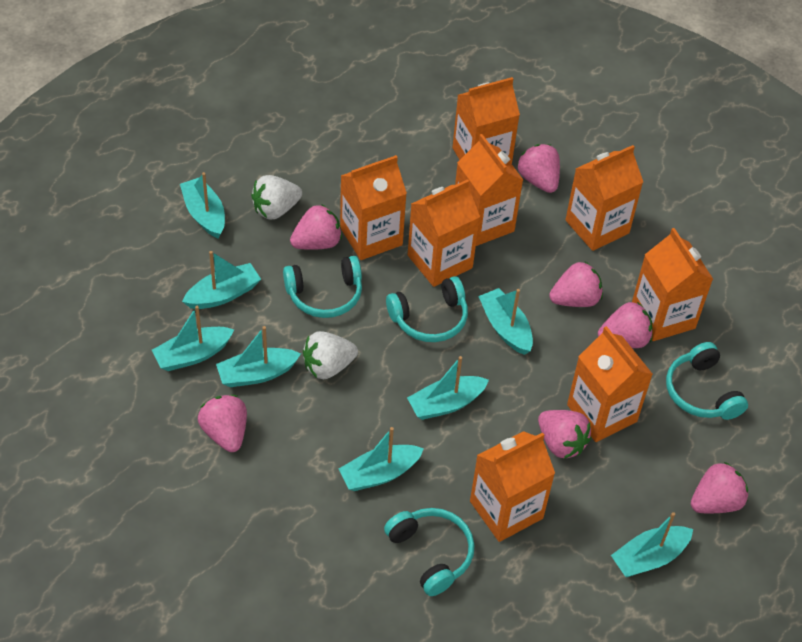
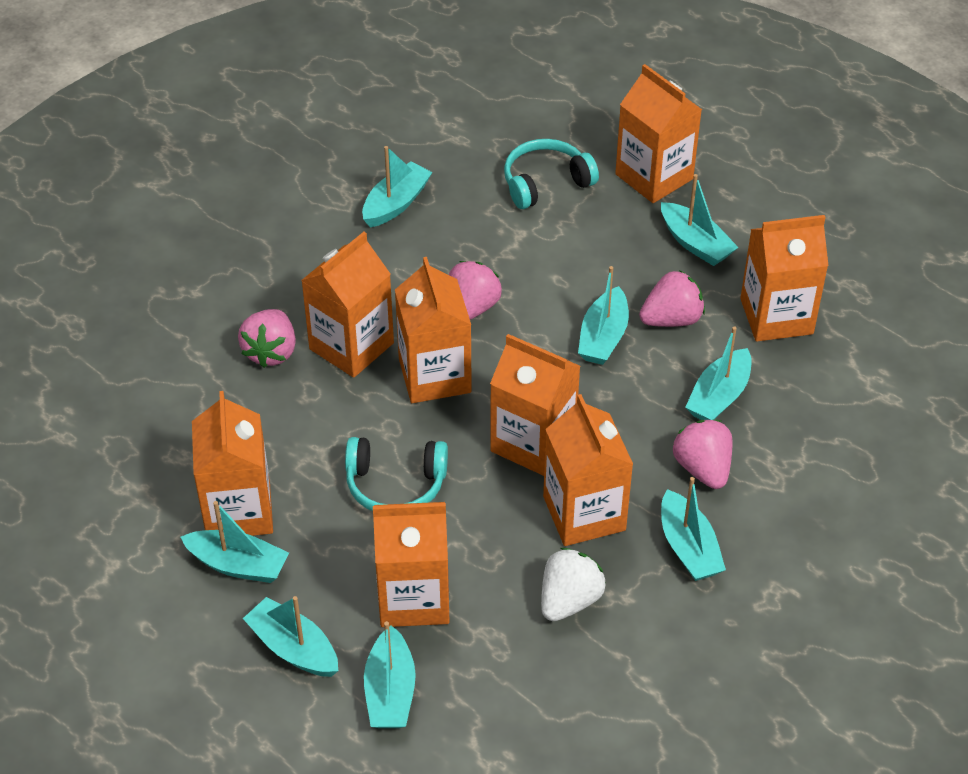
pink strawberry: 7 -> 4
turquoise headphones: 4 -> 2
white strawberry: 2 -> 1

